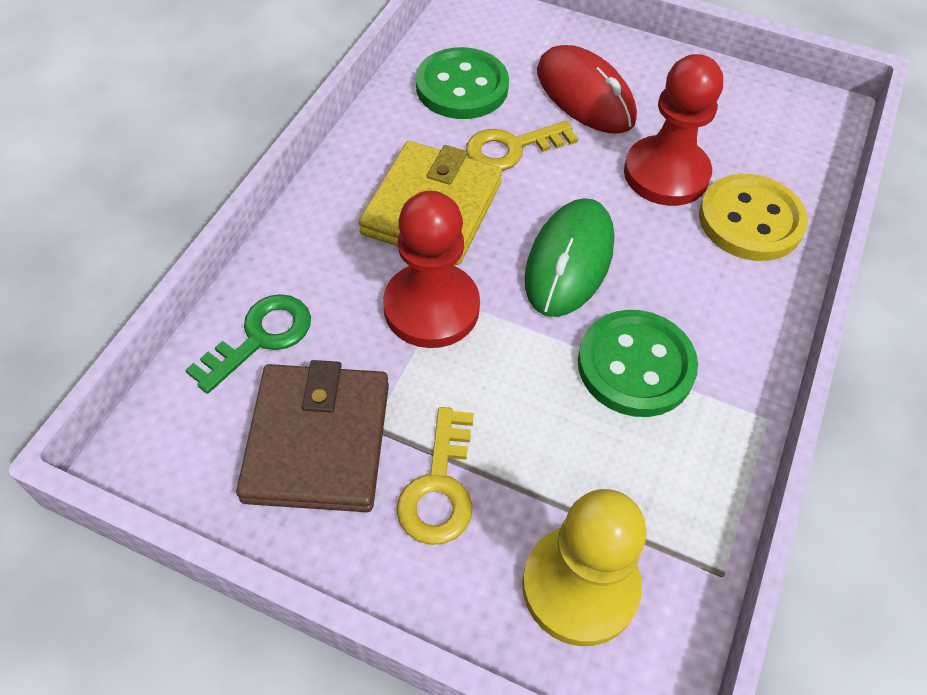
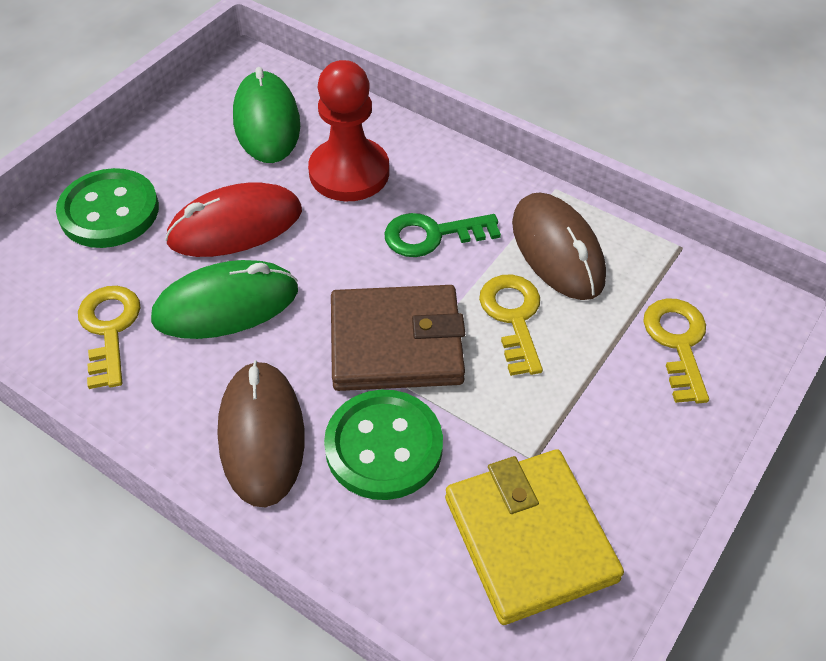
brown mouse: 0 -> 2
green mouse: 1 -> 2
red pawn: 2 -> 1
yellow button: 1 -> 0
yellow key: 2 -> 3
yellow pawn: 1 -> 0

